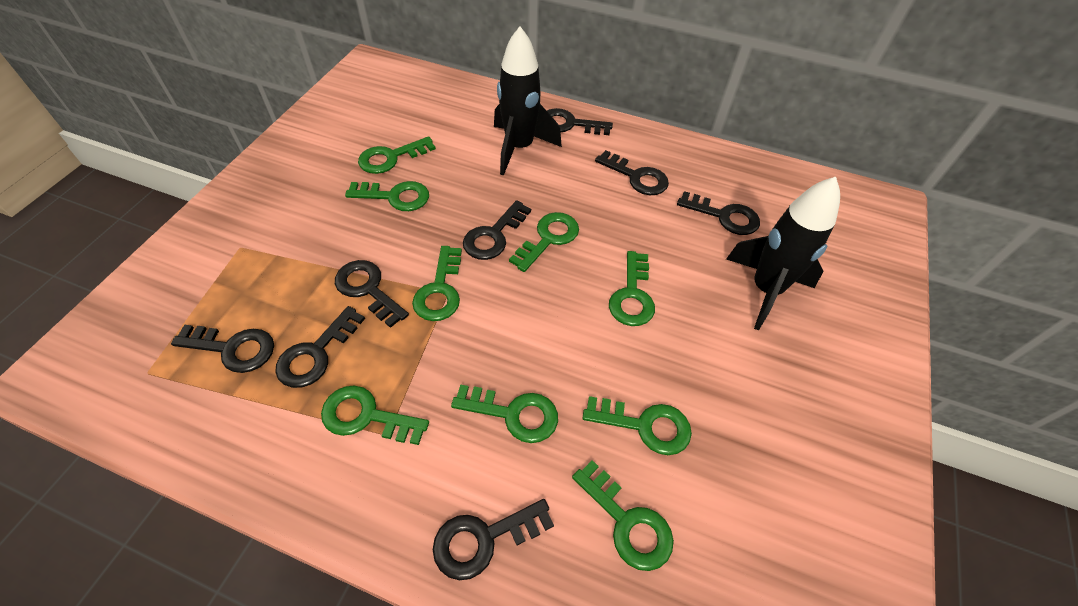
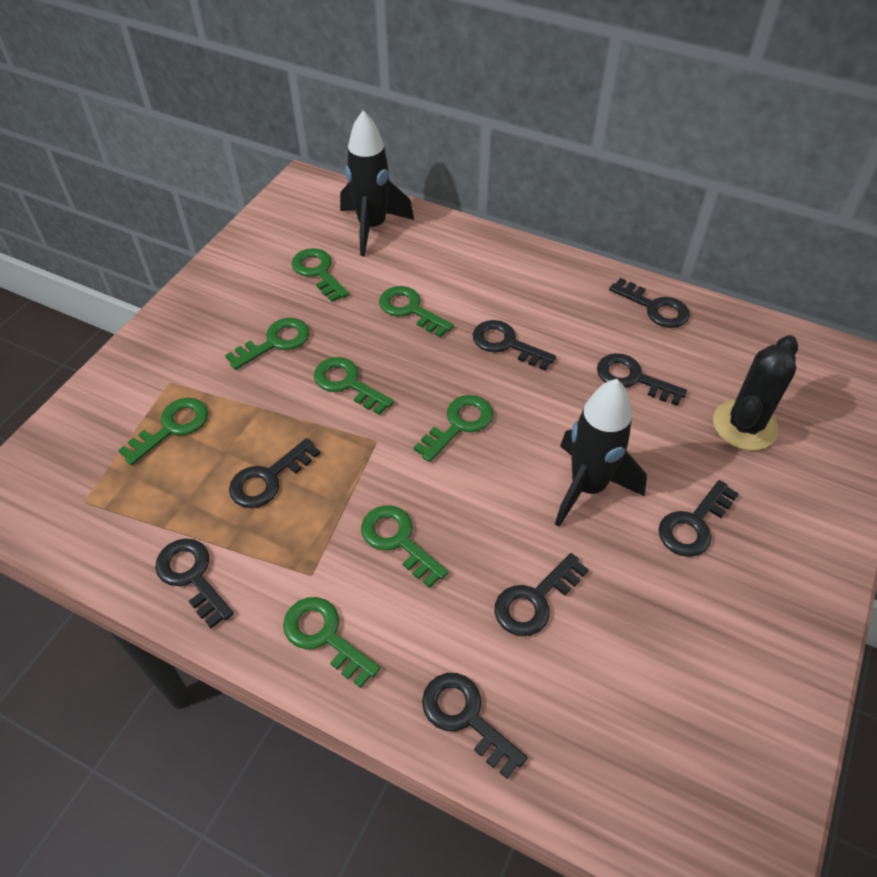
black cactus: 0 -> 1
green key: 9 -> 8

